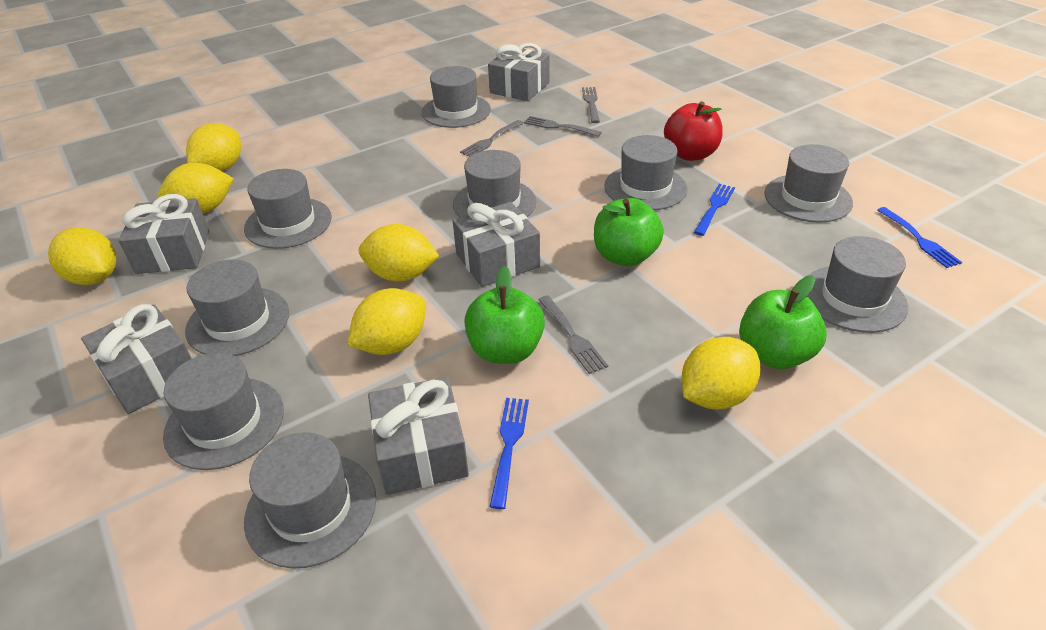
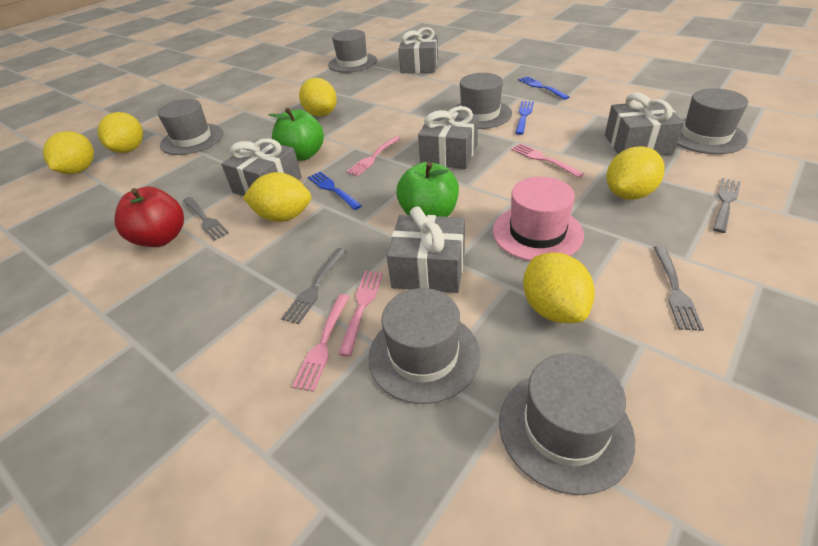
green apple: 3 -> 2
grey hat: 9 -> 6
pink fork: 0 -> 4
pink hat: 0 -> 1

